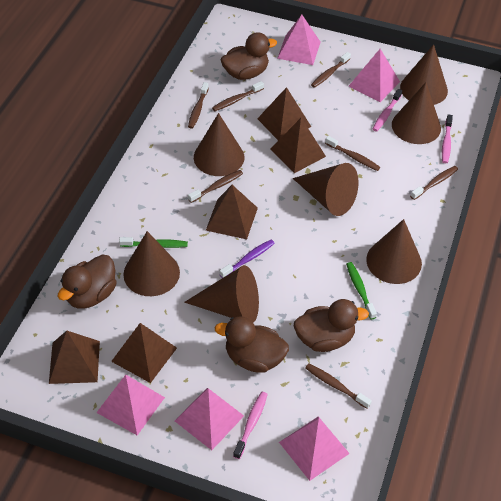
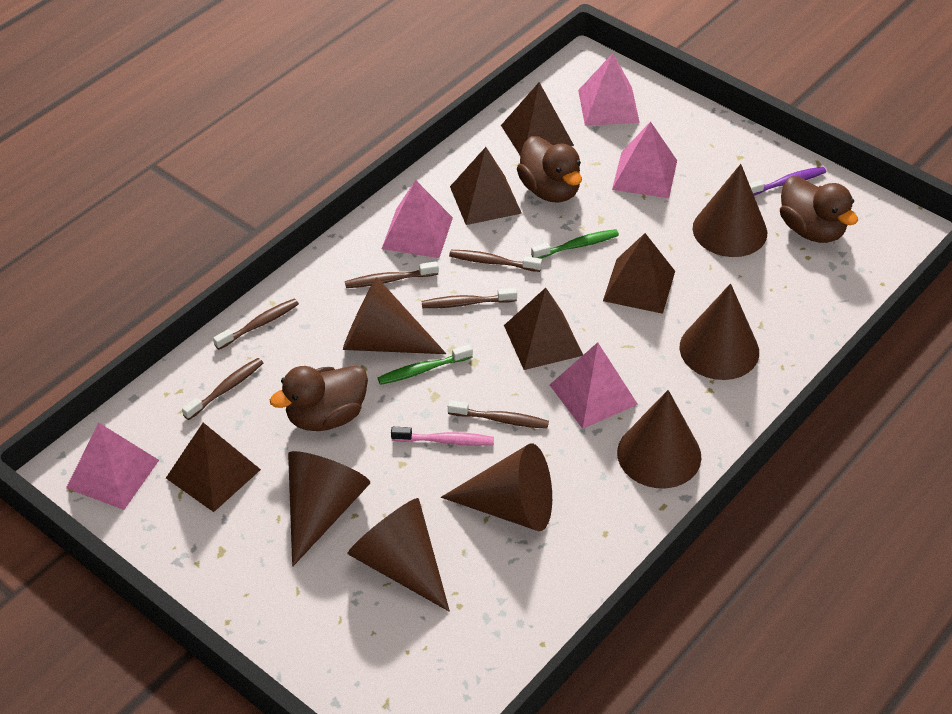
brown duck: 4 -> 3
brown toothbrush: 7 -> 6
pink toothbrush: 3 -> 1

